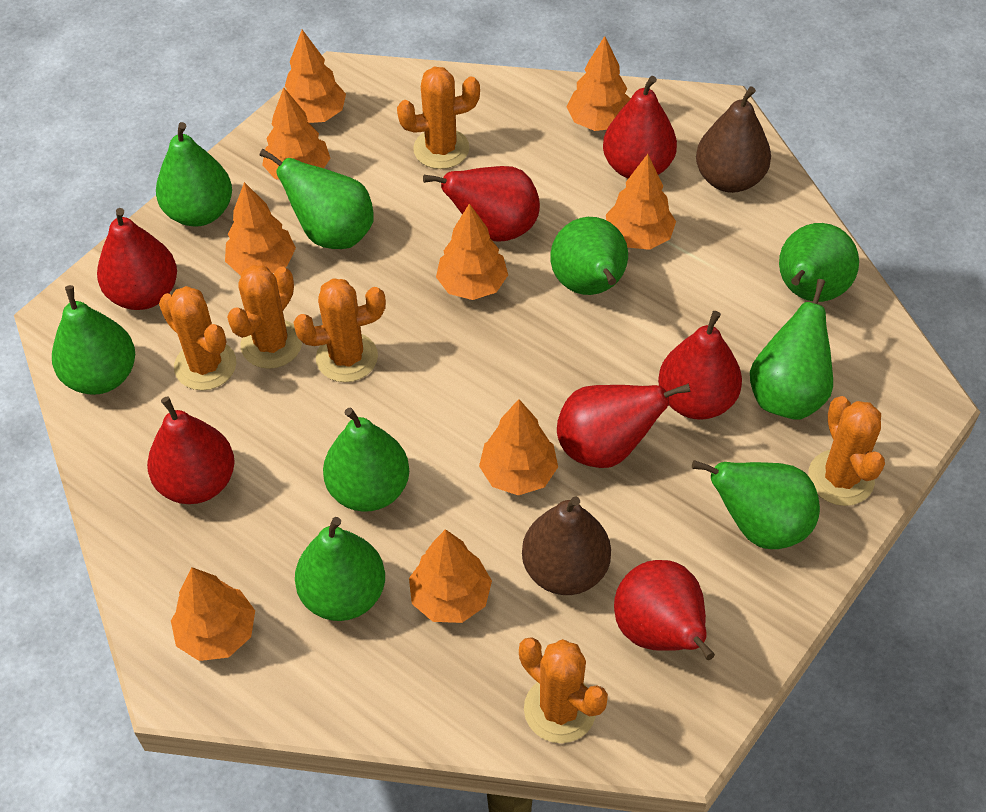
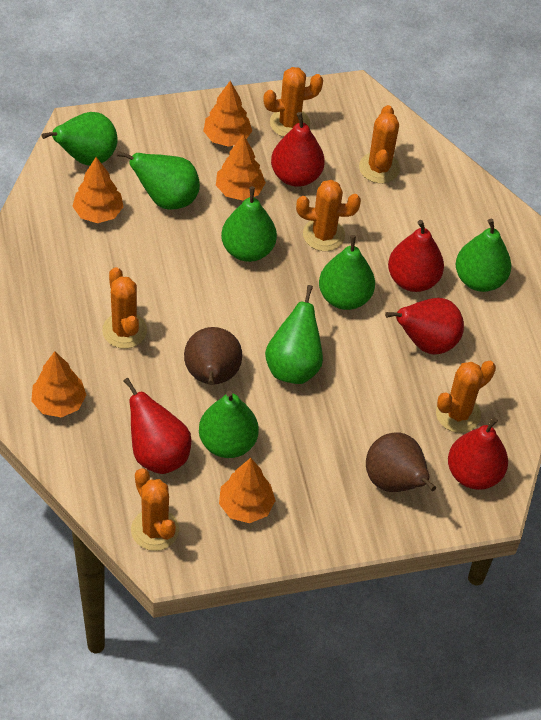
green pear: 9 -> 7
orange tree: 9 -> 5
red pear: 7 -> 5

